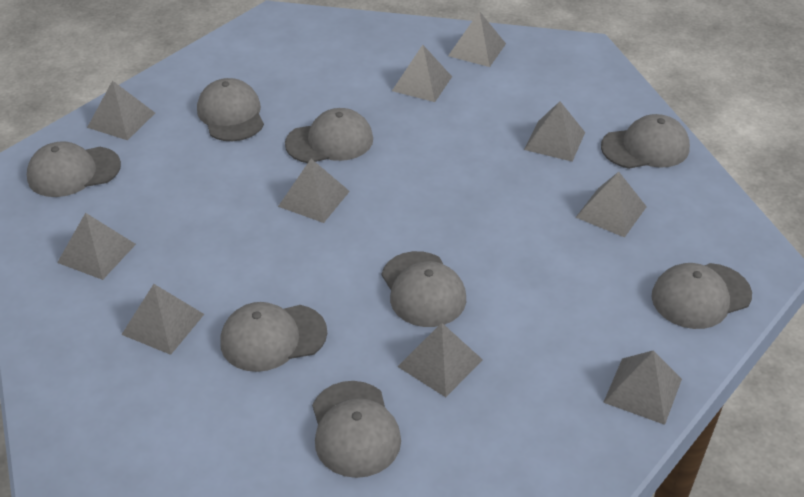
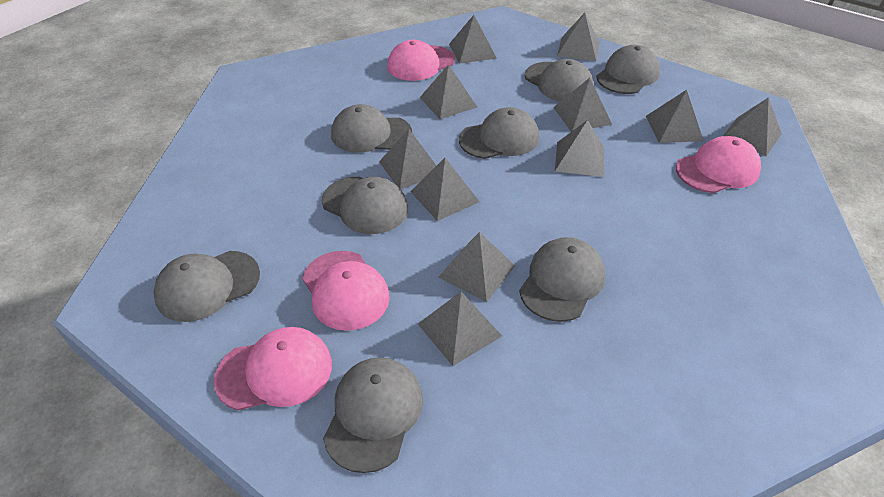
grey pyramid: 10 -> 11
pink cap: 0 -> 4

